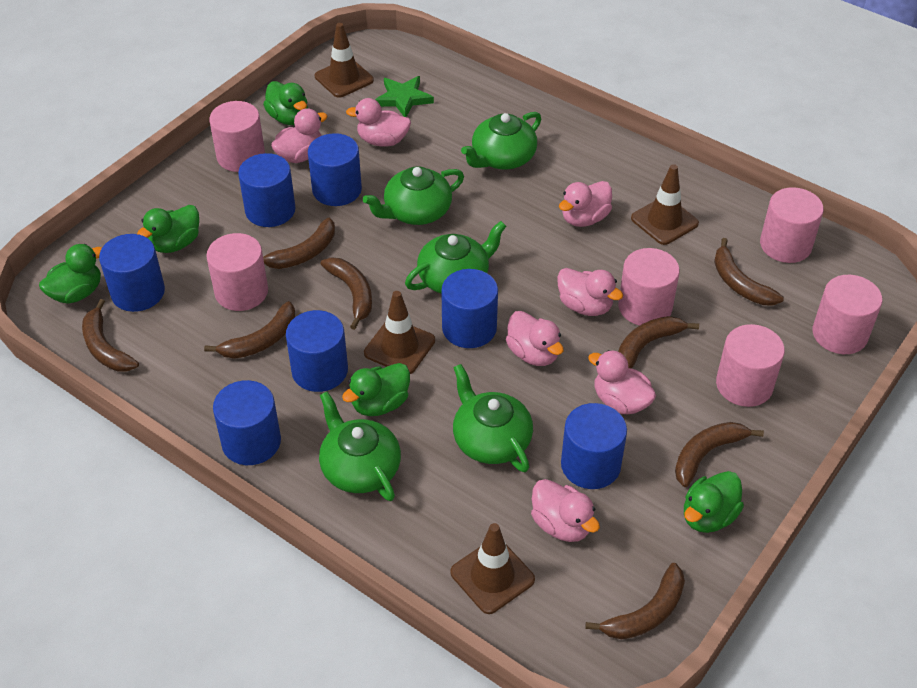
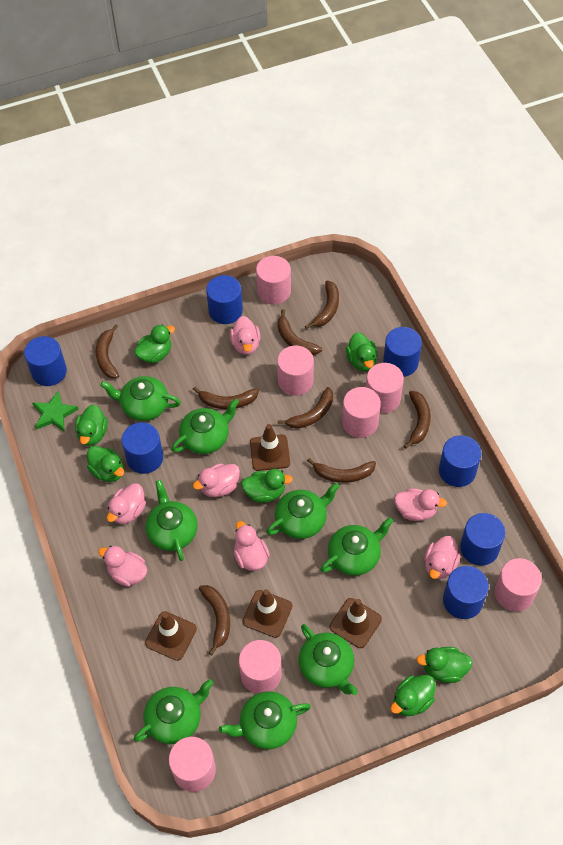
green duck: 5 -> 7
green teapot: 5 -> 8
pink cylinder: 6 -> 7

